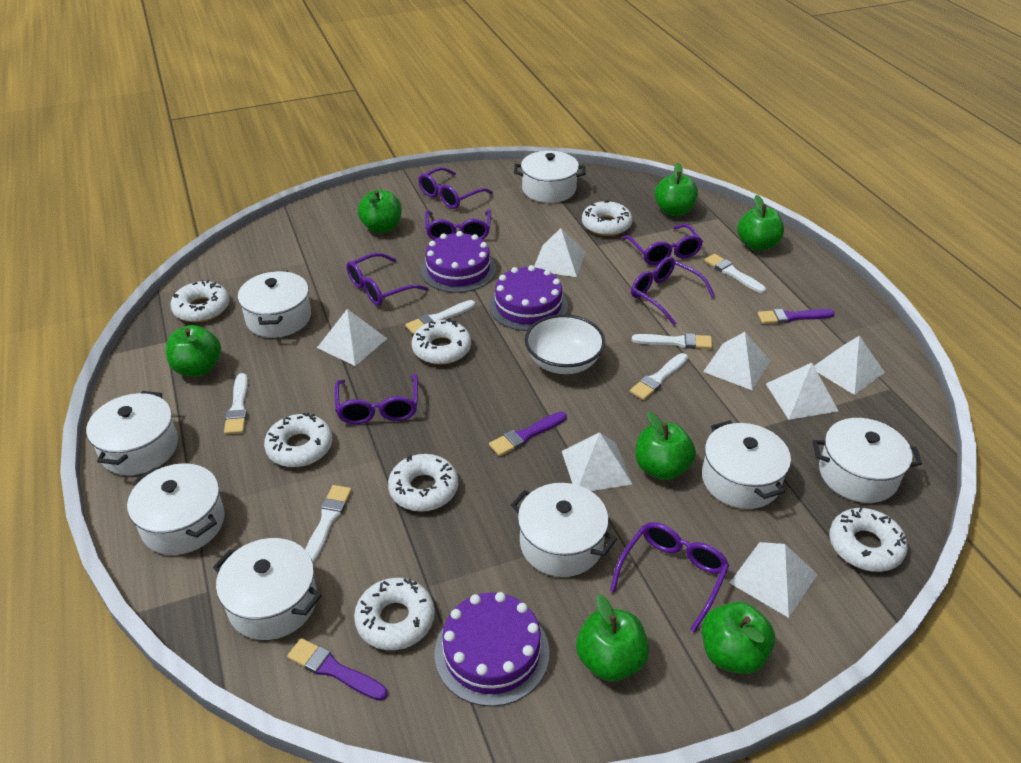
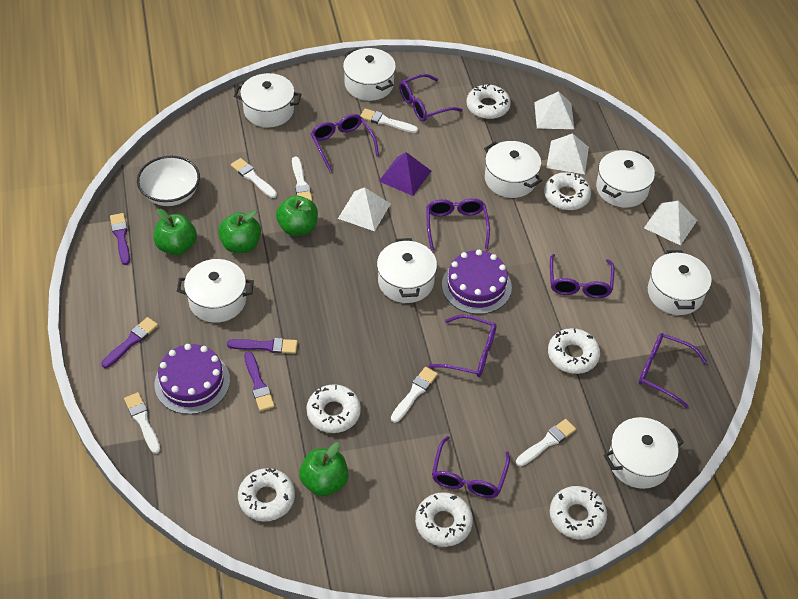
green apple: 7 -> 4
purple brush: 3 -> 4
purple cake: 3 -> 2
purple pyramid: 0 -> 1
white pyramid: 7 -> 4

